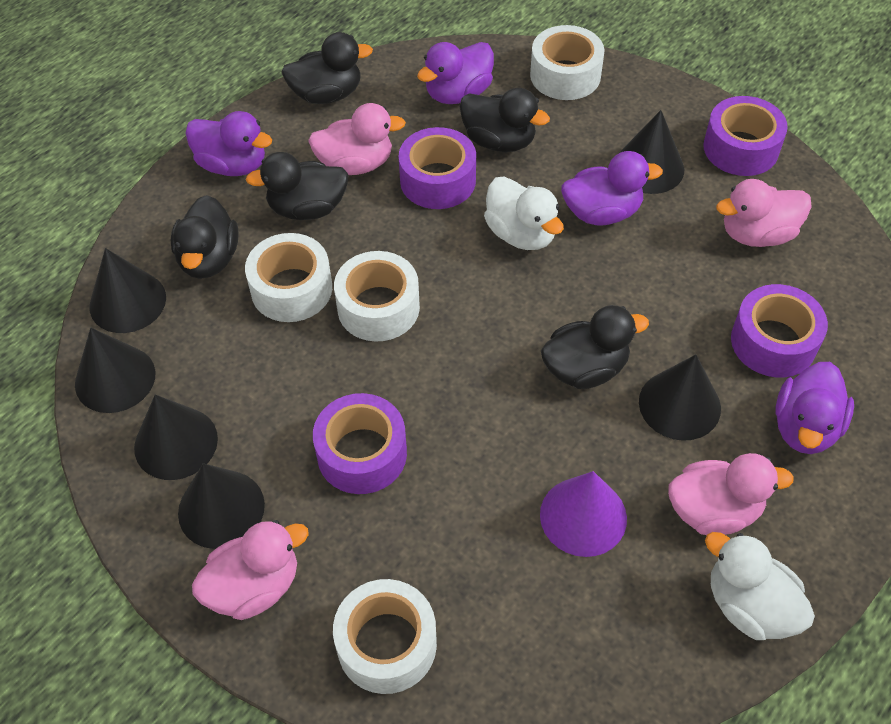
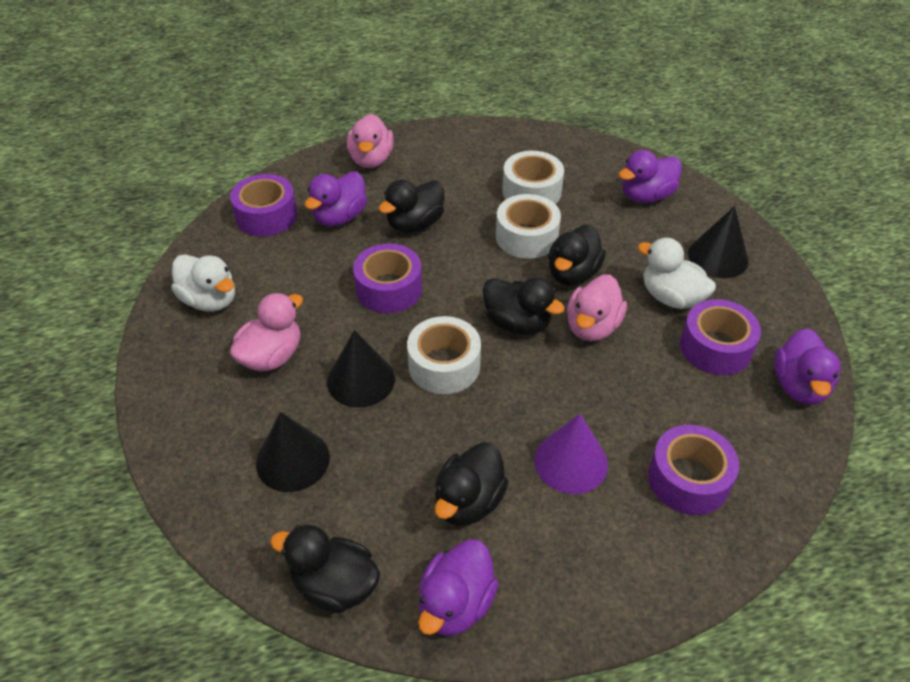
black cone: 6 -> 3
pink duck: 4 -> 3
white tape: 4 -> 3

